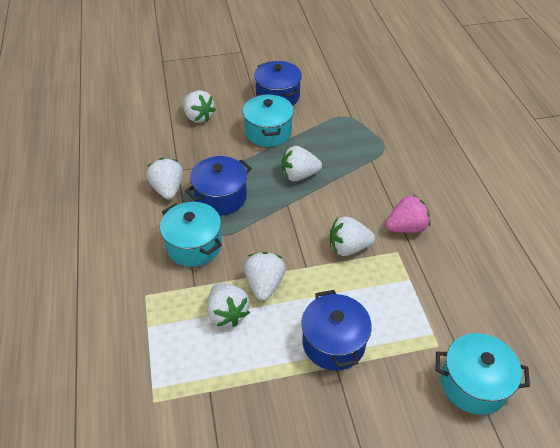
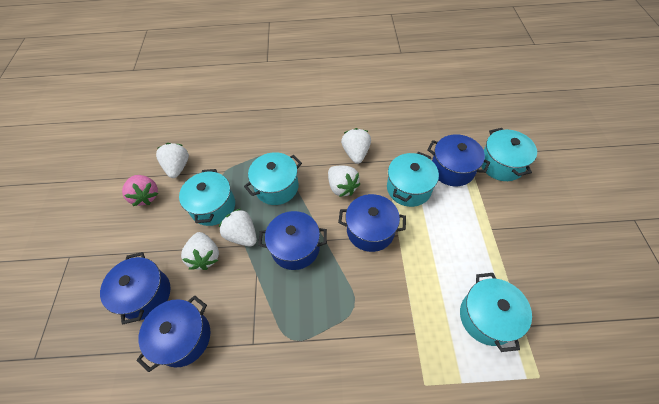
blue pot: 3 -> 5
turquoise pot: 3 -> 5
white strawberry: 6 -> 5

